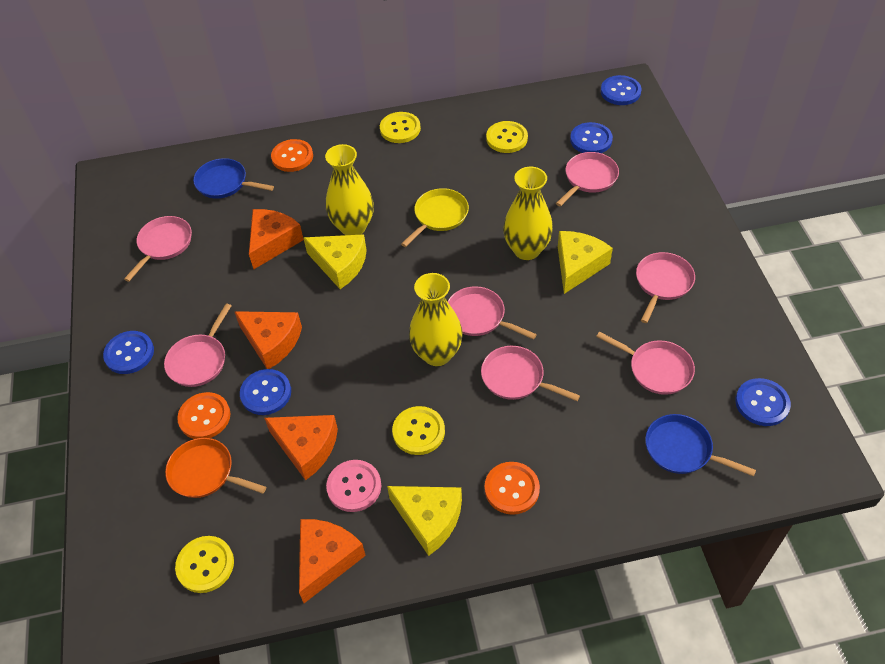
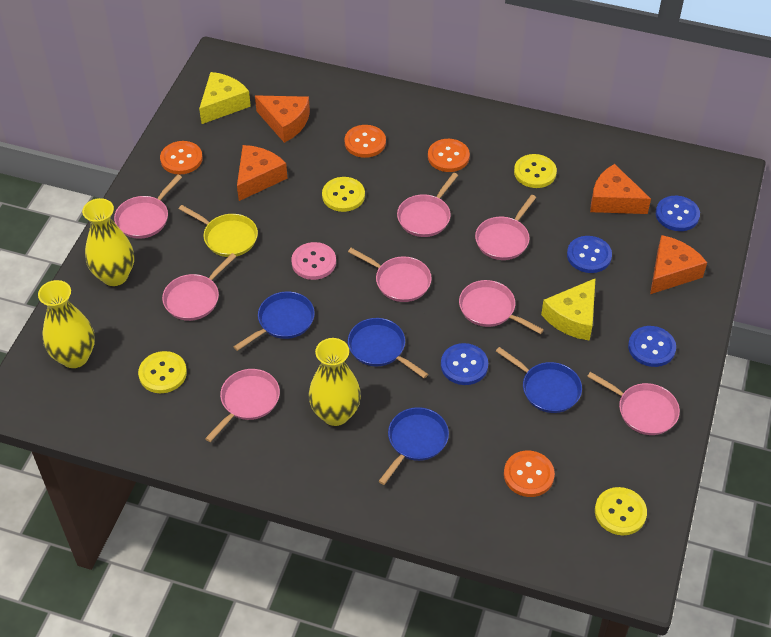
blue button: 5 -> 4
blue pan: 2 -> 4
orange button: 3 -> 4
orange pan: 1 -> 0
pink pan: 7 -> 8
yellow cheese: 3 -> 2

